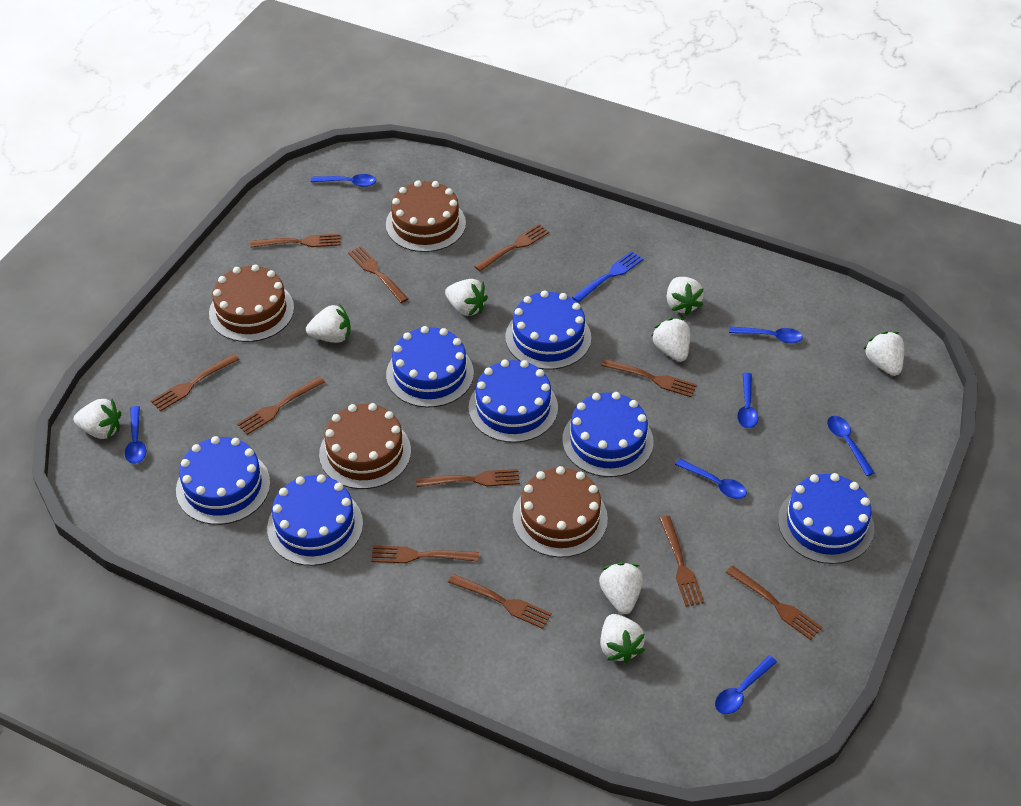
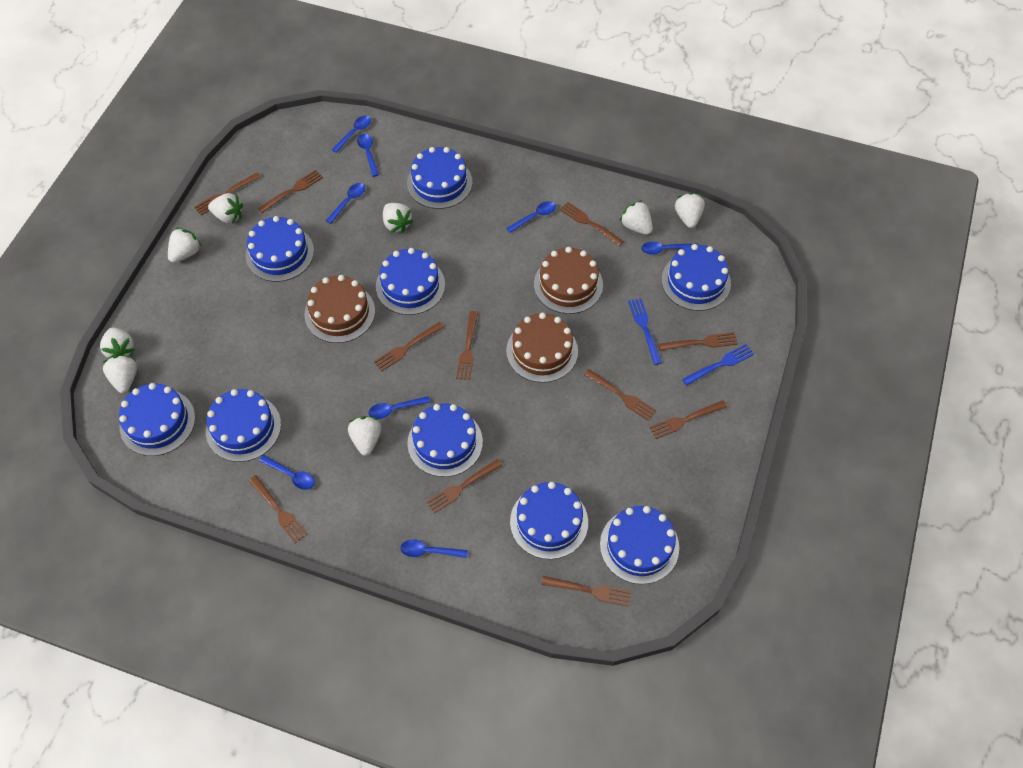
blue cake: 7 -> 9
blue fork: 1 -> 2
blue spoon: 7 -> 8
brown cake: 4 -> 3

